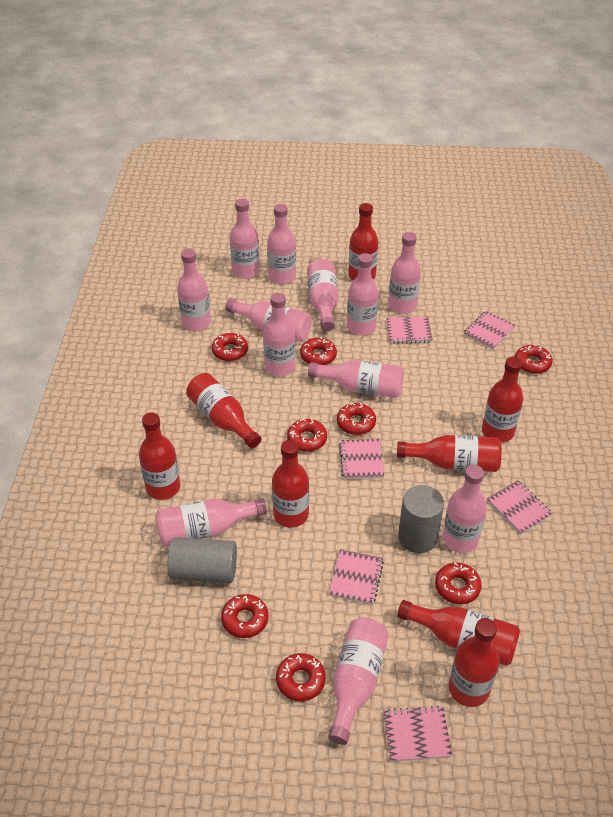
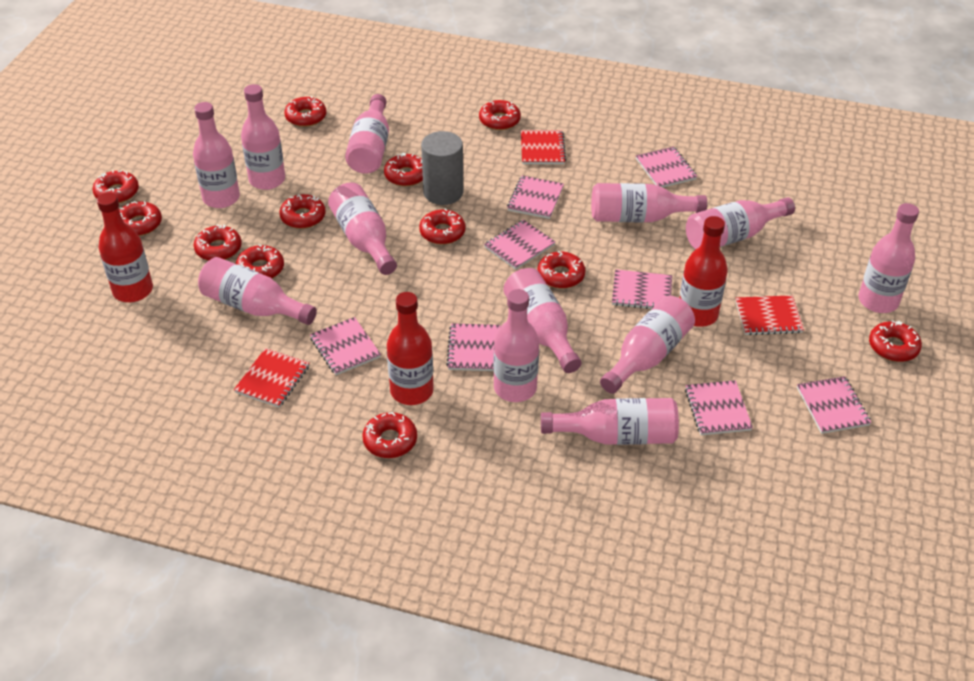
grey cylinder: 2 -> 1
pink notebook: 6 -> 8
red bottle: 8 -> 3
red donut: 8 -> 12
red notebook: 0 -> 3

